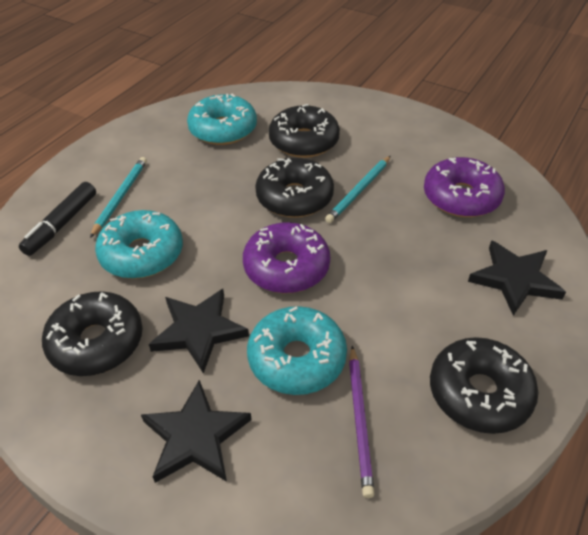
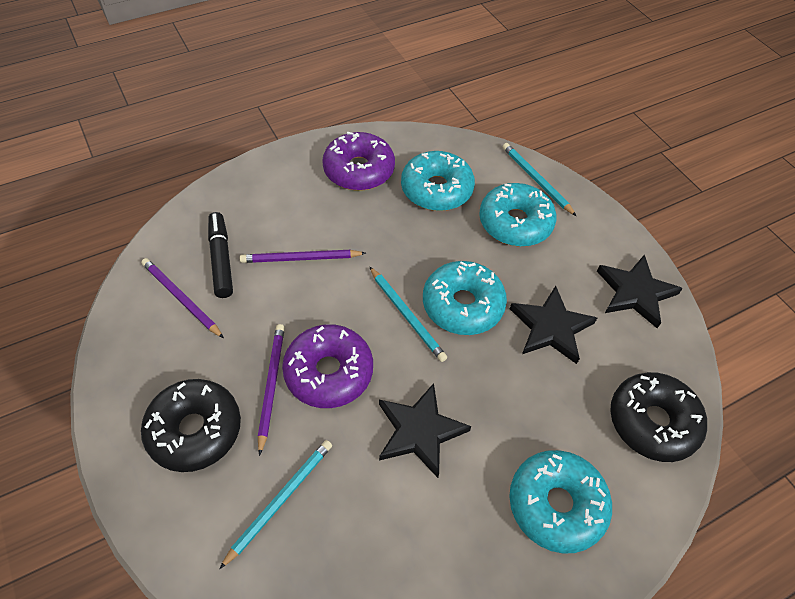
black donut: 4 -> 2
purple pencil: 1 -> 3
turquoise donut: 3 -> 4
turquoise pencil: 2 -> 3

